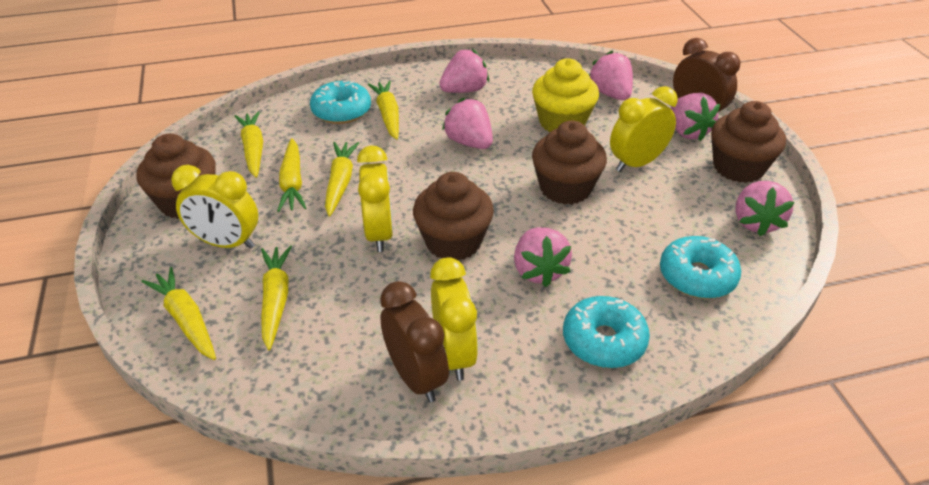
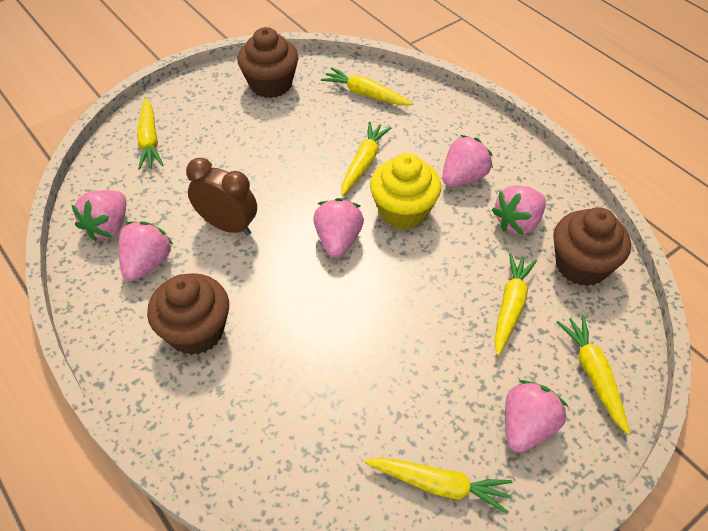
brown clock: 2 -> 1
brown cupcake: 4 -> 3
turquoise donut: 3 -> 0
yellow clock: 4 -> 0

